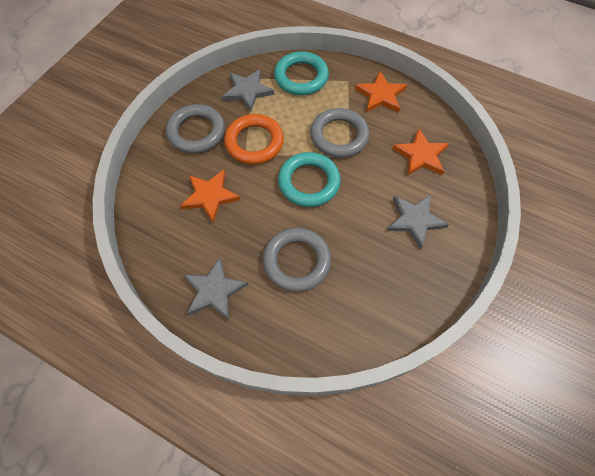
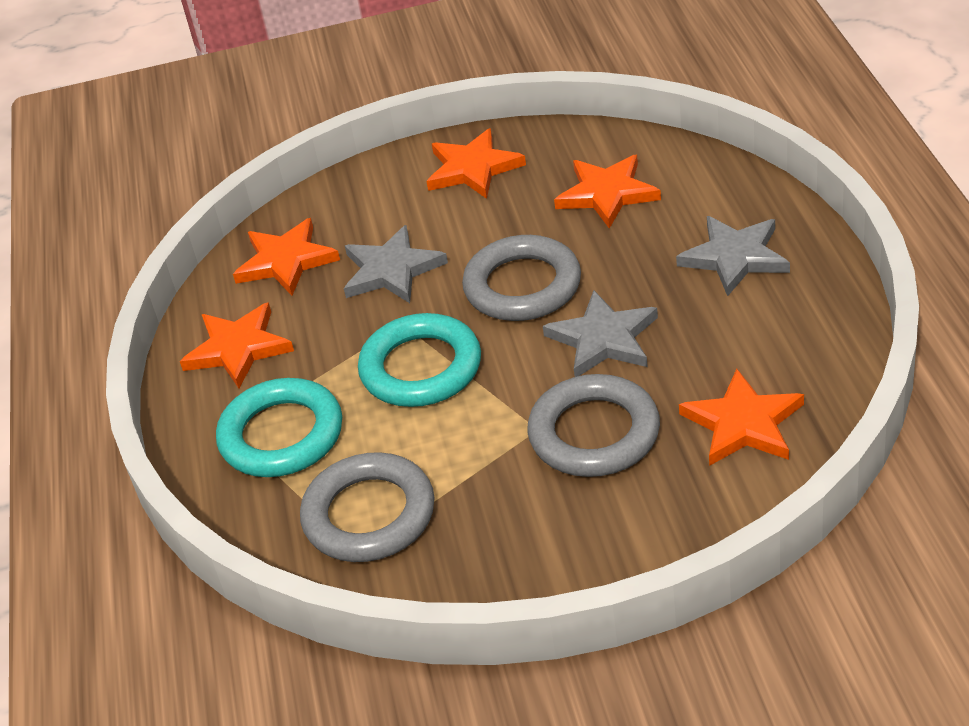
orange ring: 1 -> 0
orange star: 3 -> 5

